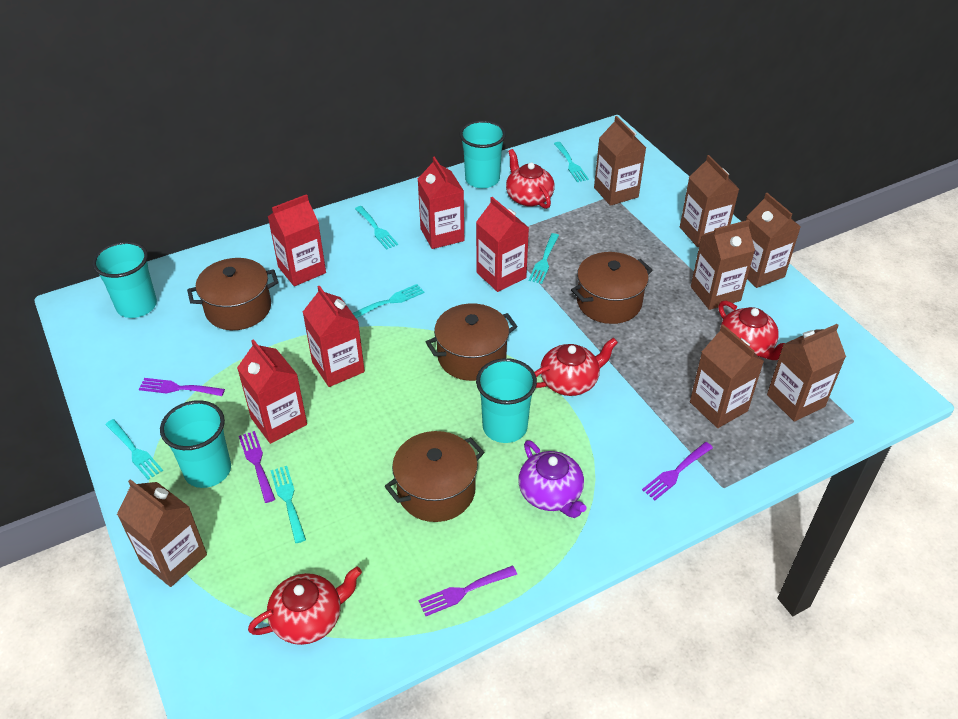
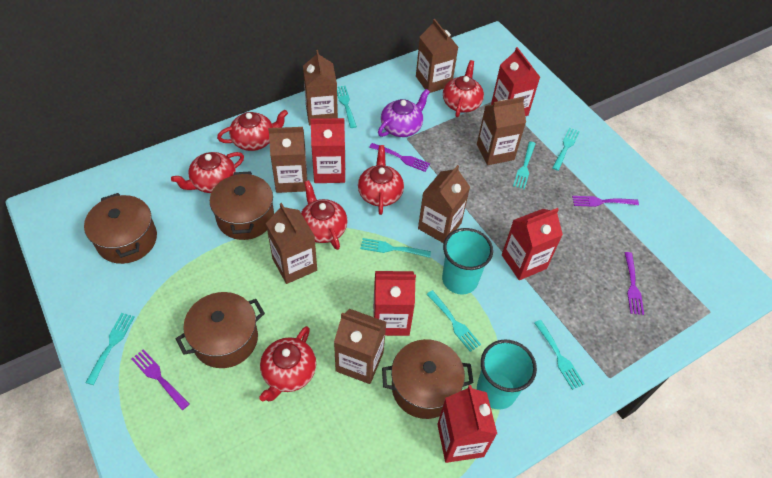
red teapot: 4 -> 6
turquoise cup: 4 -> 2
turquoise fork: 6 -> 7

